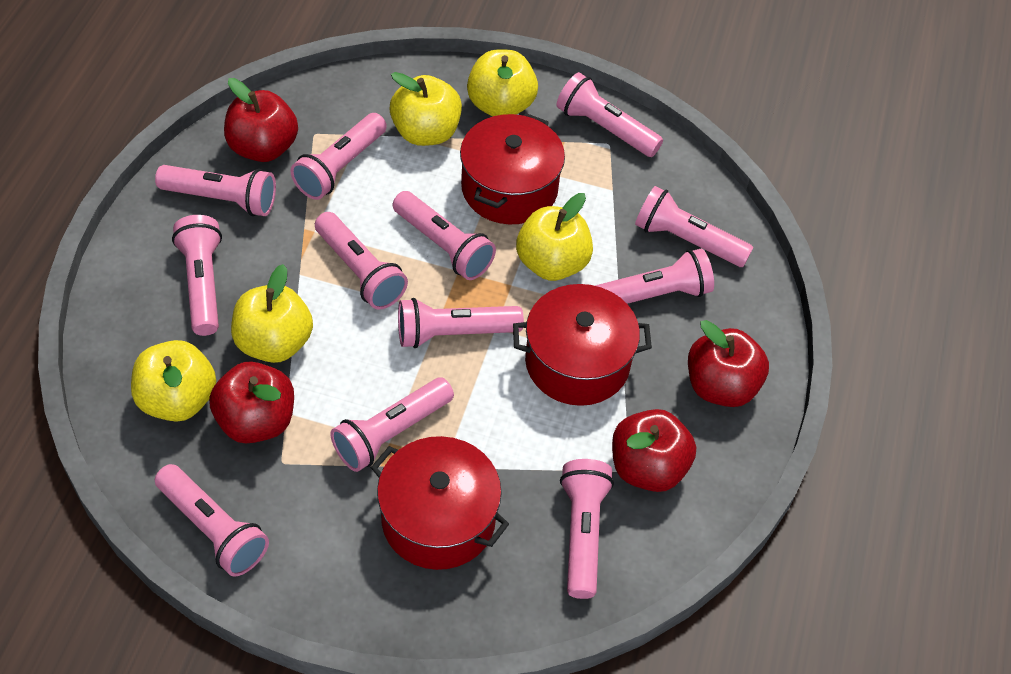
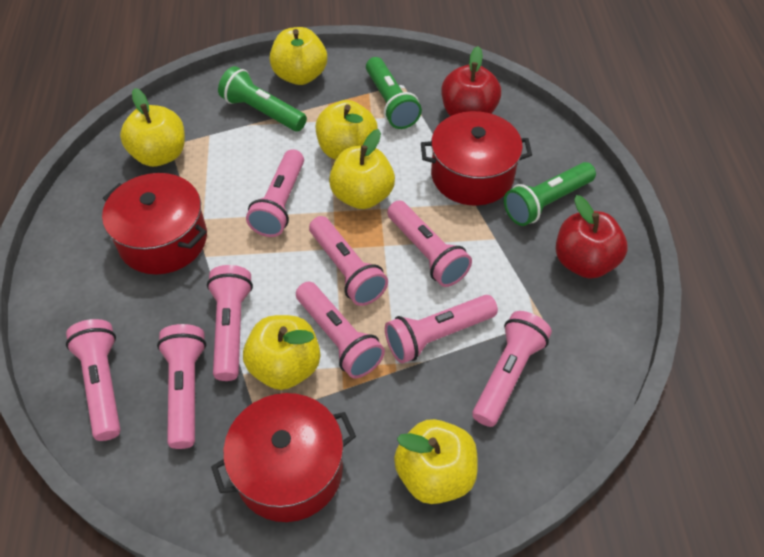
green flashlight: 0 -> 3
pink flashlight: 12 -> 9
red apple: 4 -> 2
yellow apple: 5 -> 6

